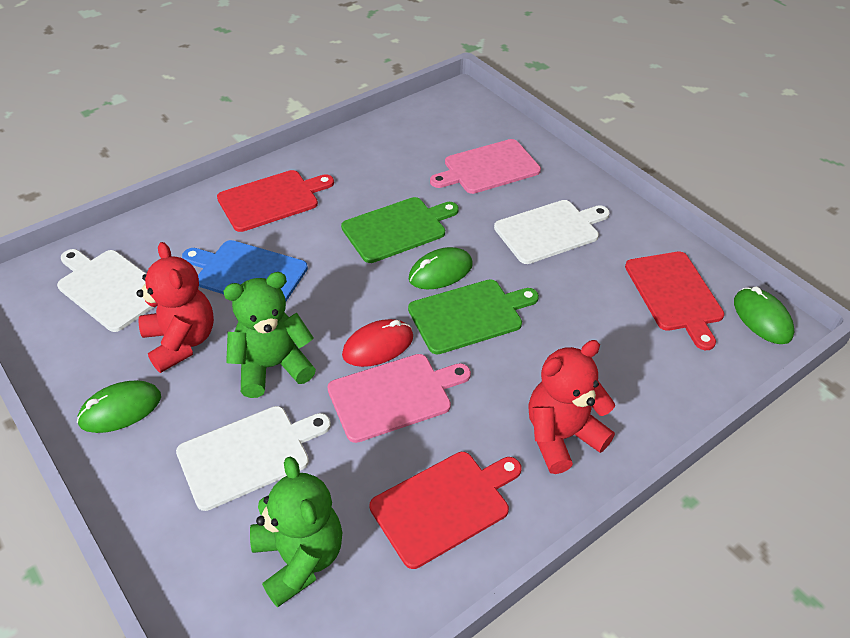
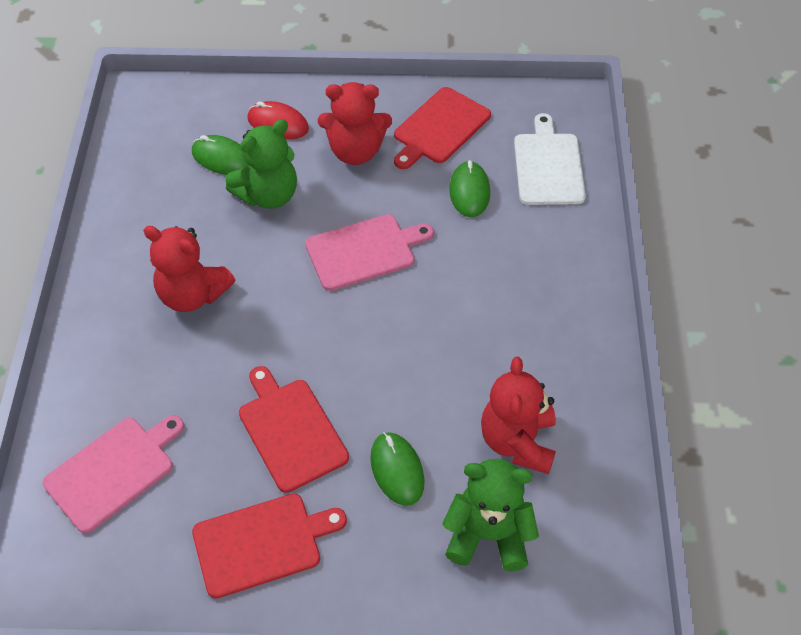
blue cutting board: 1 -> 0
green cutting board: 2 -> 0
red teddy bear: 2 -> 3
white cutting board: 3 -> 1

